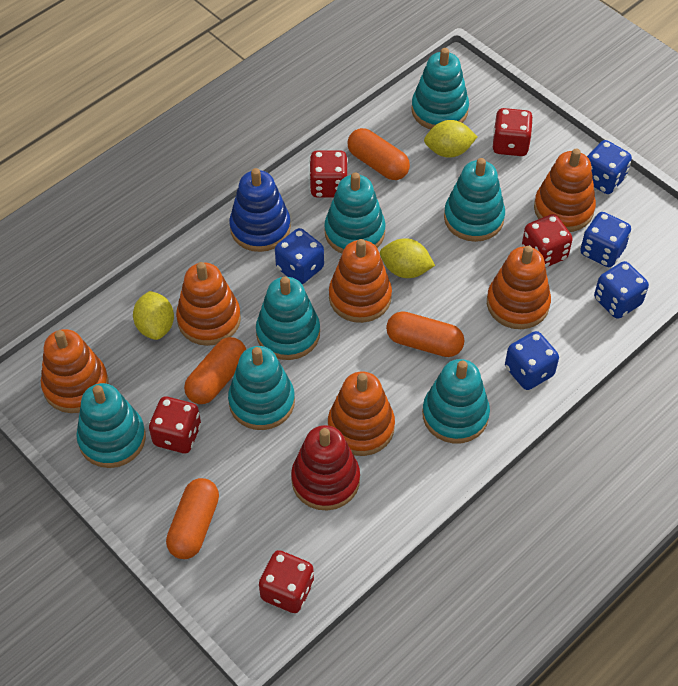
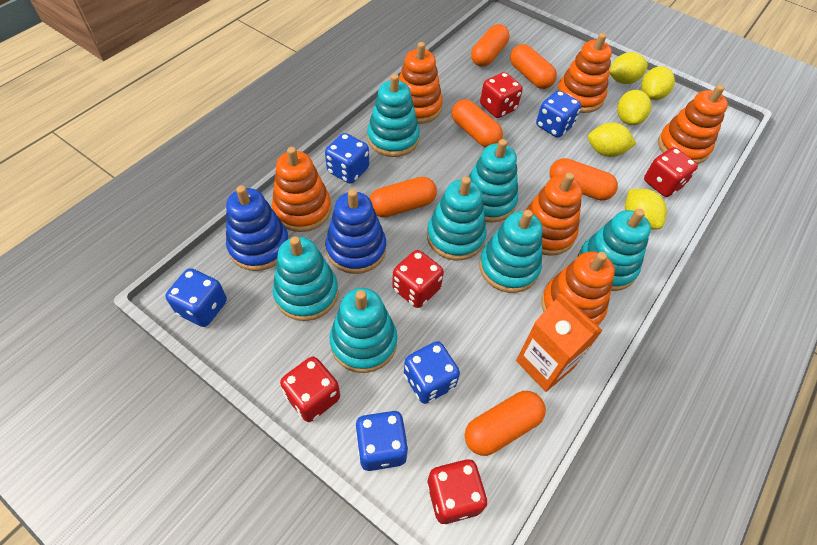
blue stacking toy: 1 -> 2
orange capsule: 4 -> 6
orange carton: 0 -> 1
red stacking toy: 1 -> 0
yellow lemon: 3 -> 5

